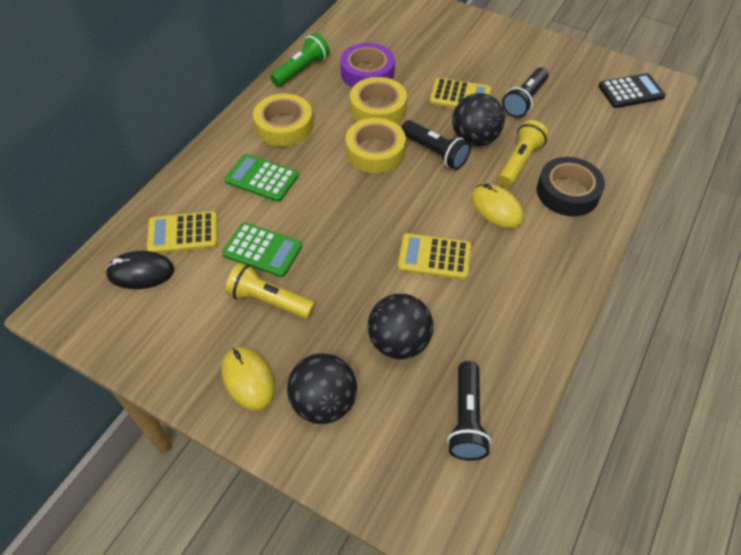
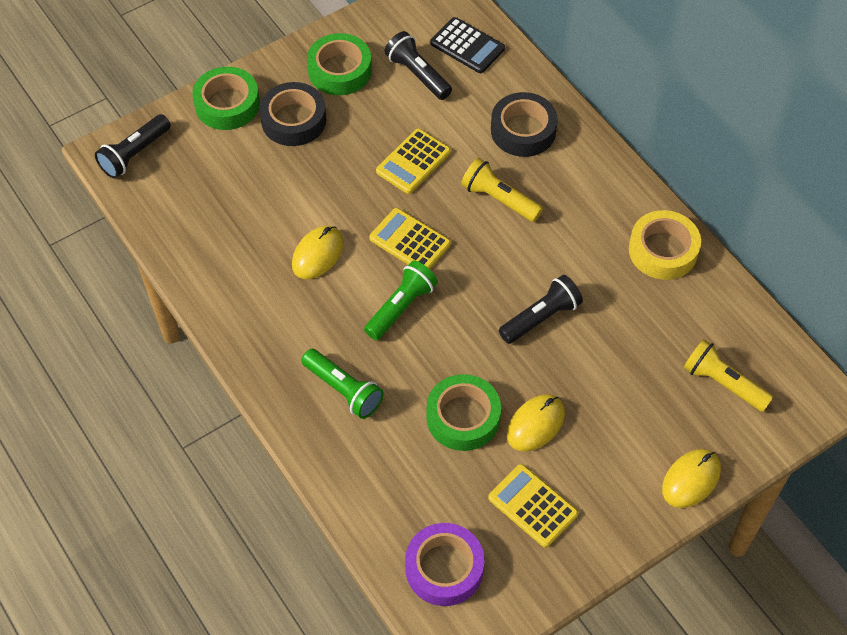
black ball: 3 -> 0
black mouse: 1 -> 0
black tape: 1 -> 2
green calculator: 2 -> 0
green flashlight: 1 -> 2
green tape: 0 -> 3
yellow mouse: 2 -> 3
yellow tape: 3 -> 1

